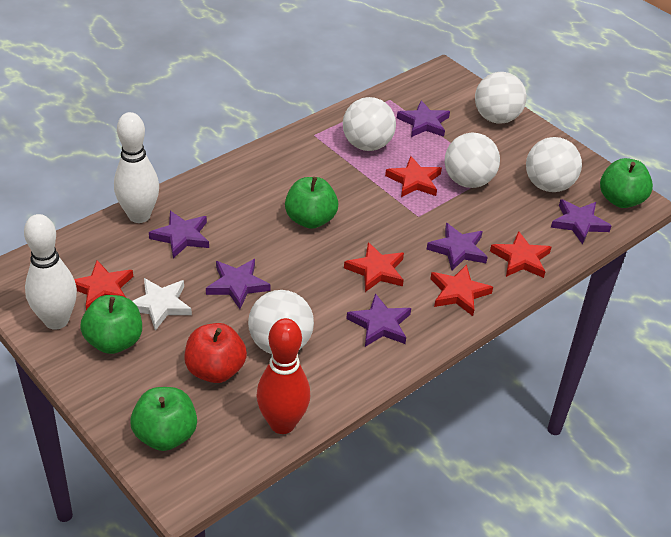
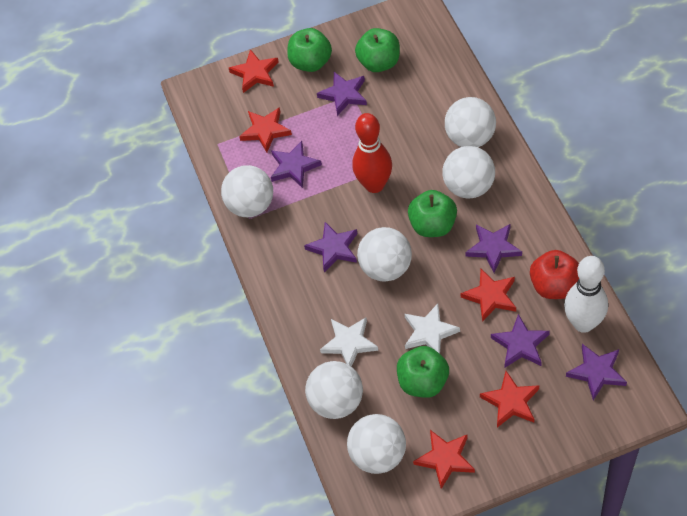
white ball: 5 -> 6
white bowling pin: 2 -> 1
white star: 1 -> 2

